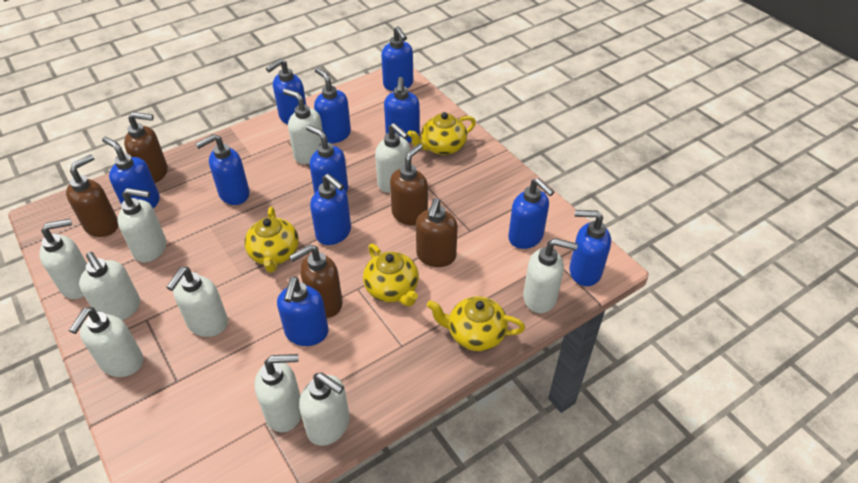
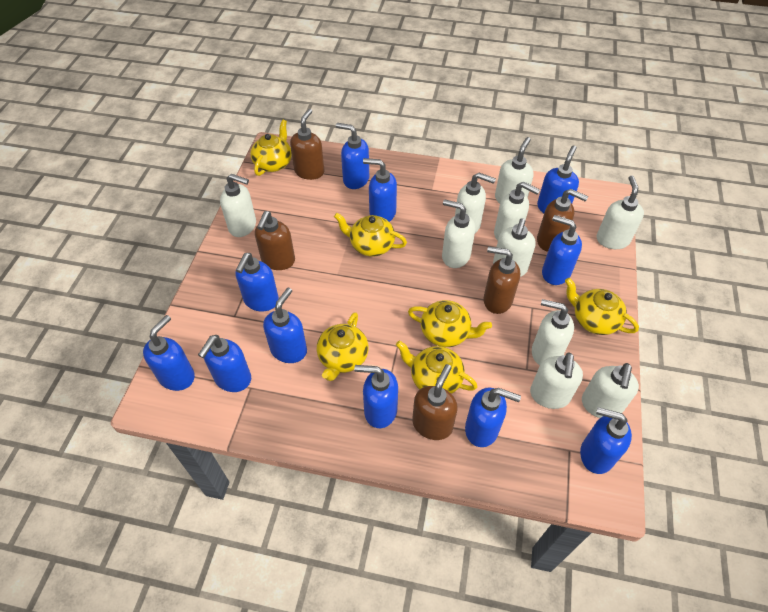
yellow teapot: 4 -> 6

